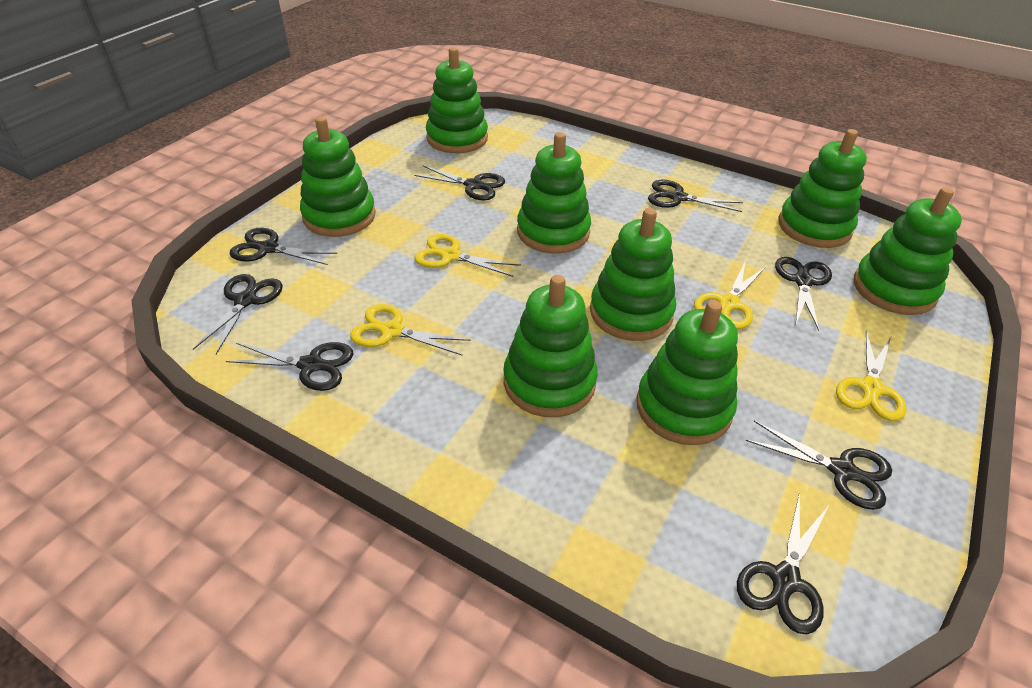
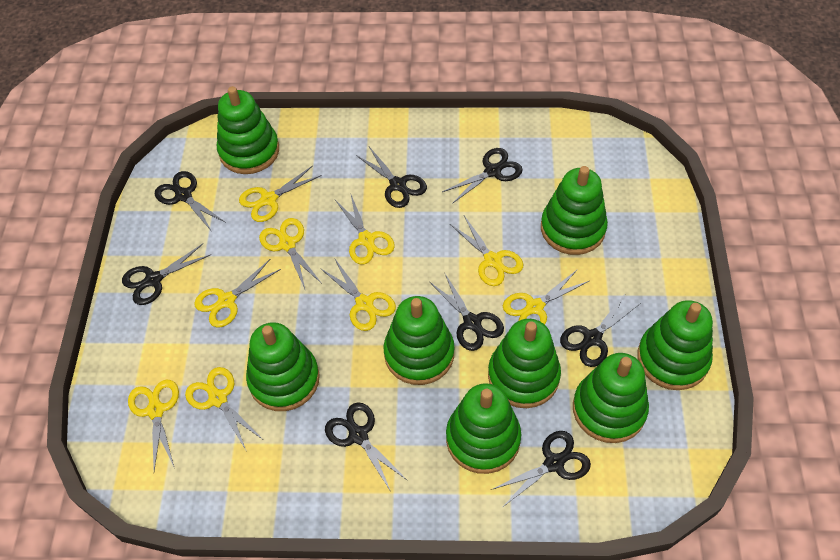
yellow scissors: 4 -> 9

